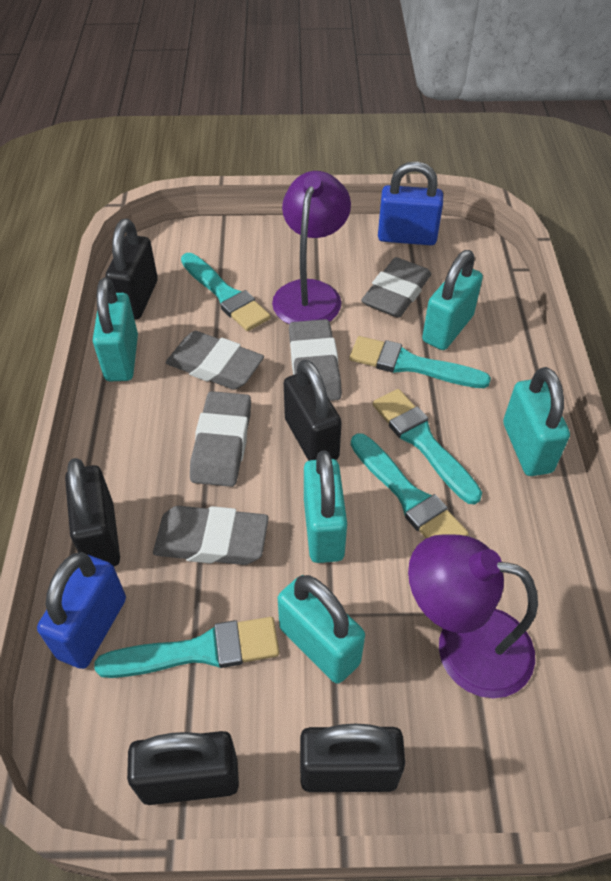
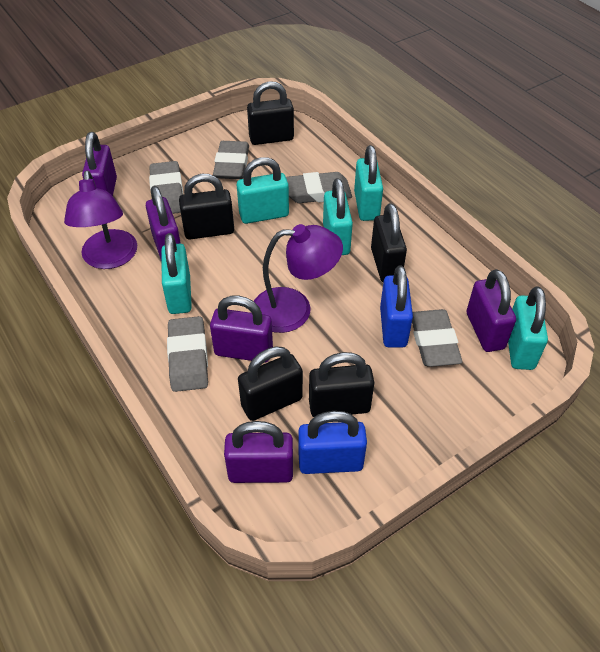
purple padlock: 0 -> 5
turquoise brush: 5 -> 0

